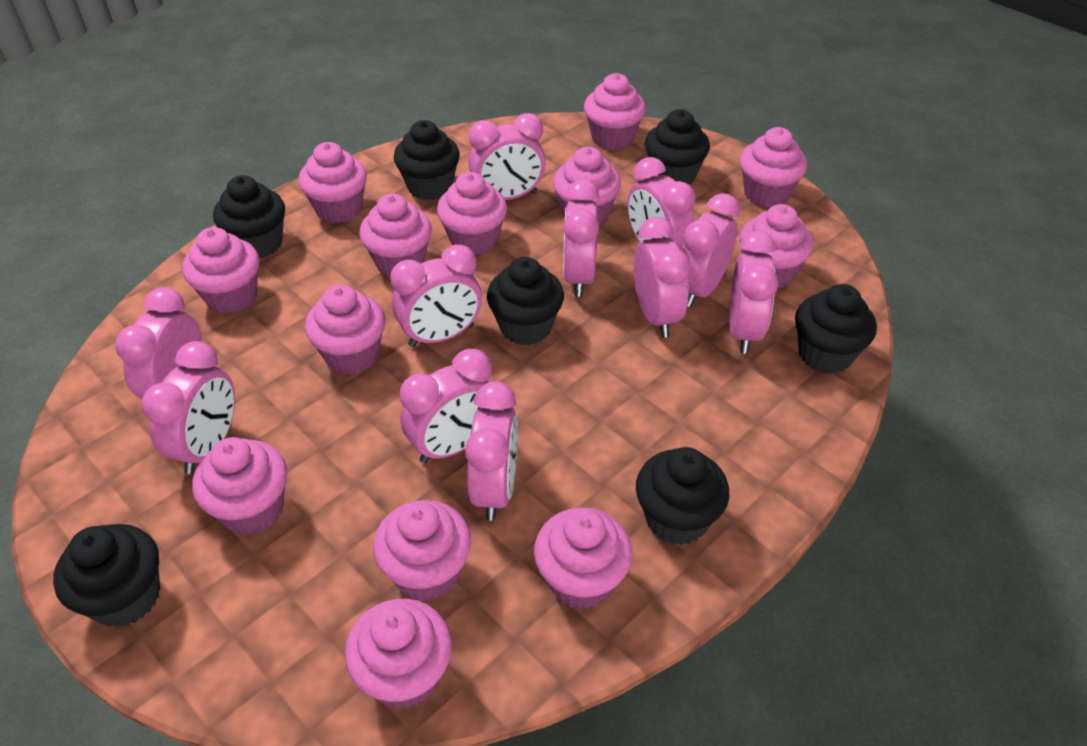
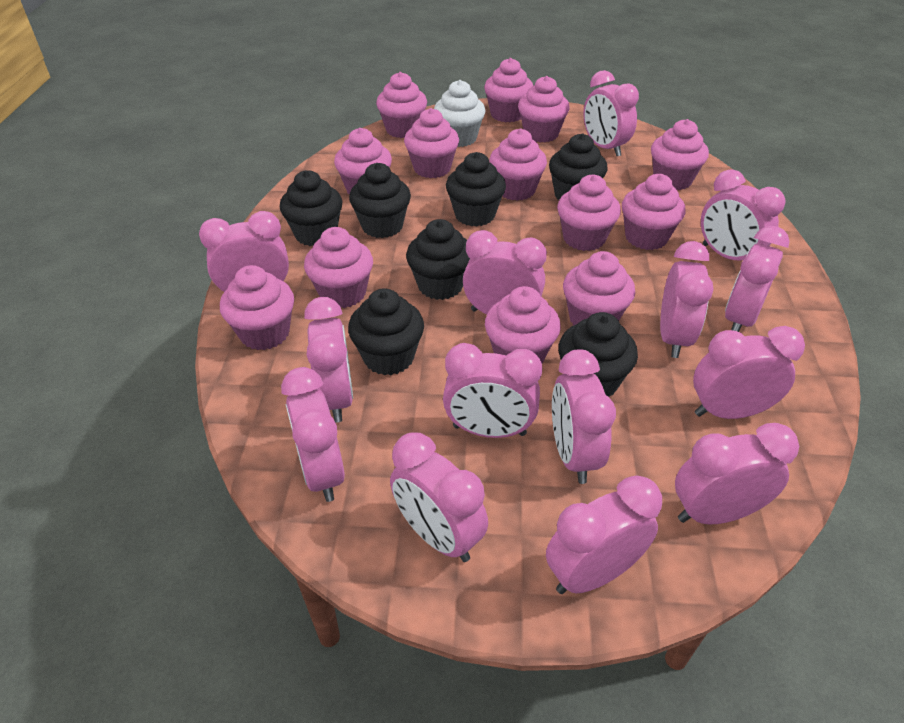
pink clock: 11 -> 14
white cupcake: 0 -> 1

